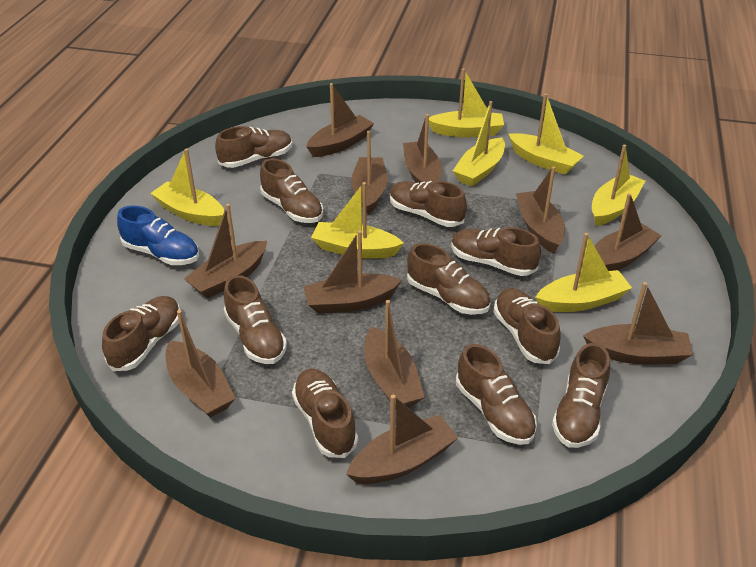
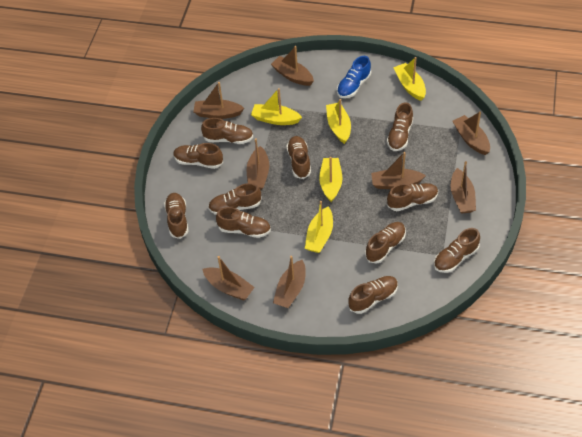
brown boat: 11 -> 8
yellow boat: 7 -> 5

